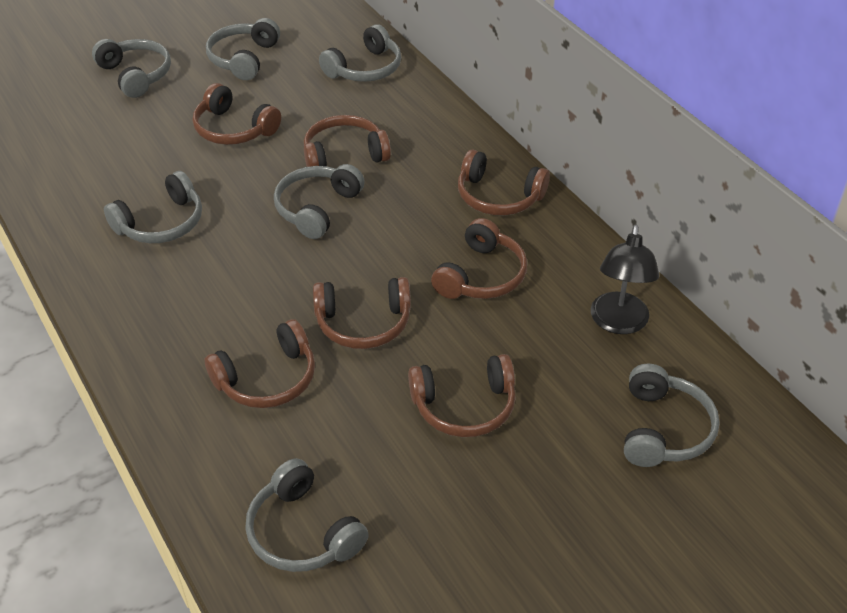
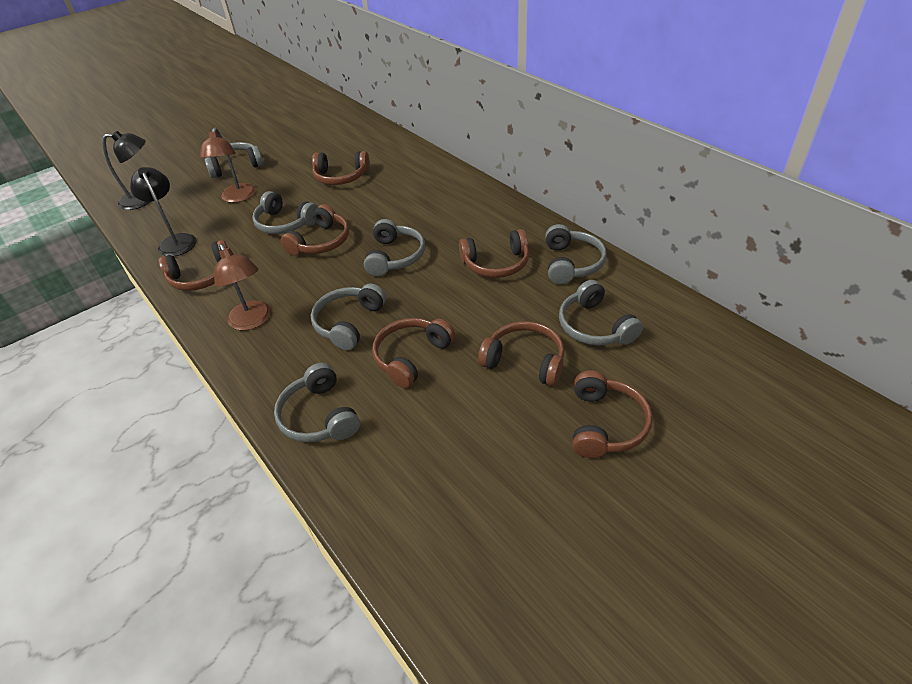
black lamp: 1 -> 2
brown lamp: 0 -> 2

